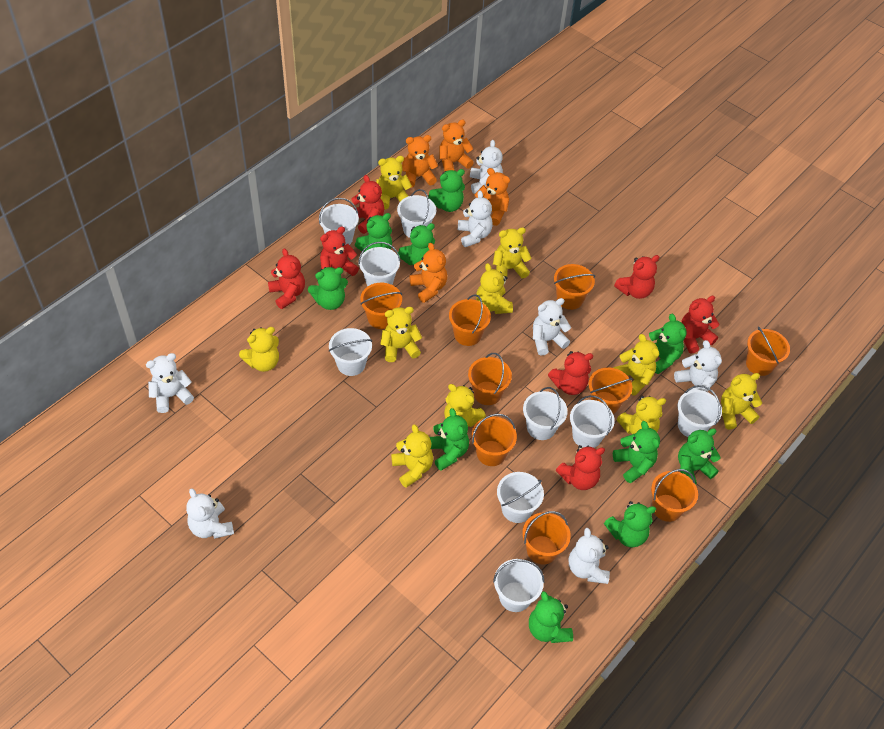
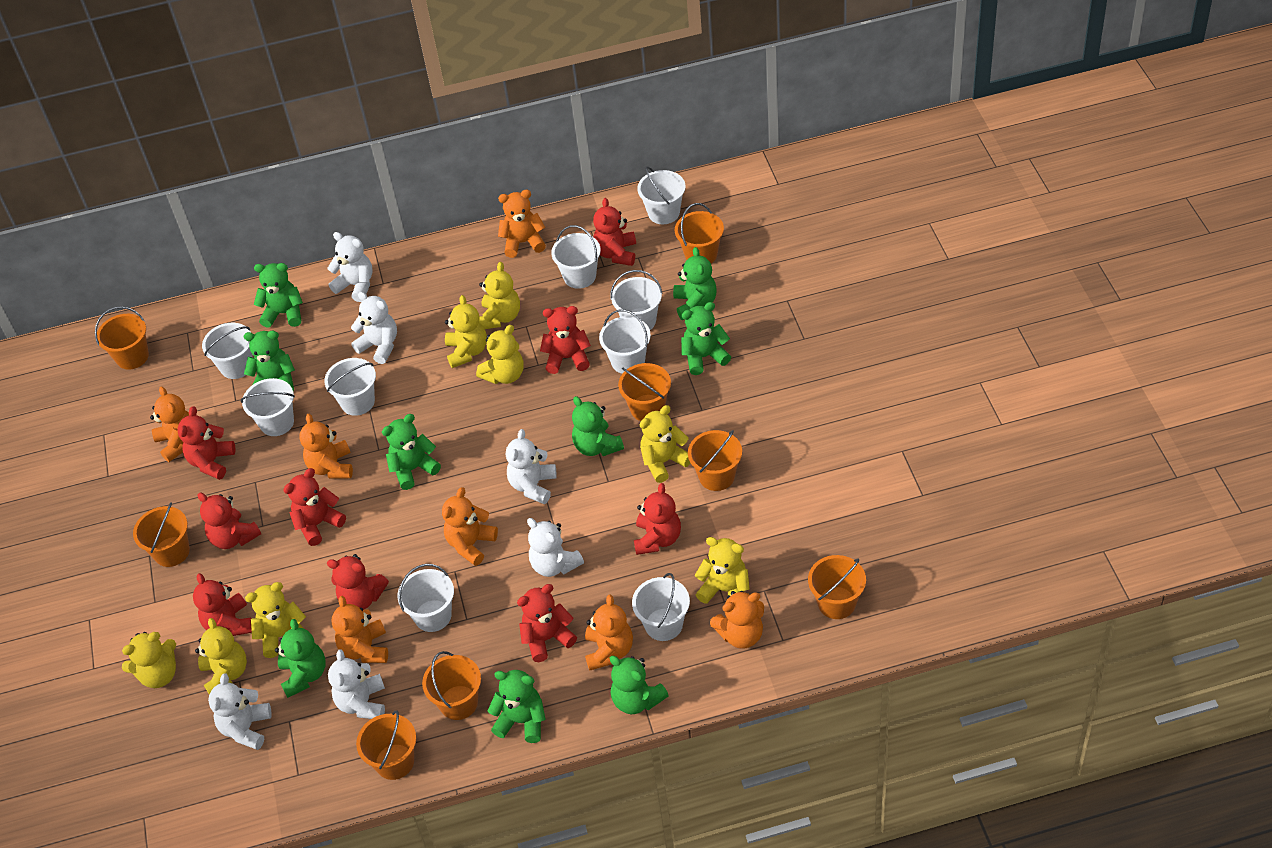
green teddy bear: 10 -> 9
orange bucket: 9 -> 8
orange teddy bear: 4 -> 7
red teddy bear: 7 -> 9
white teddy bear: 7 -> 6
yellow teddy bear: 10 -> 8

